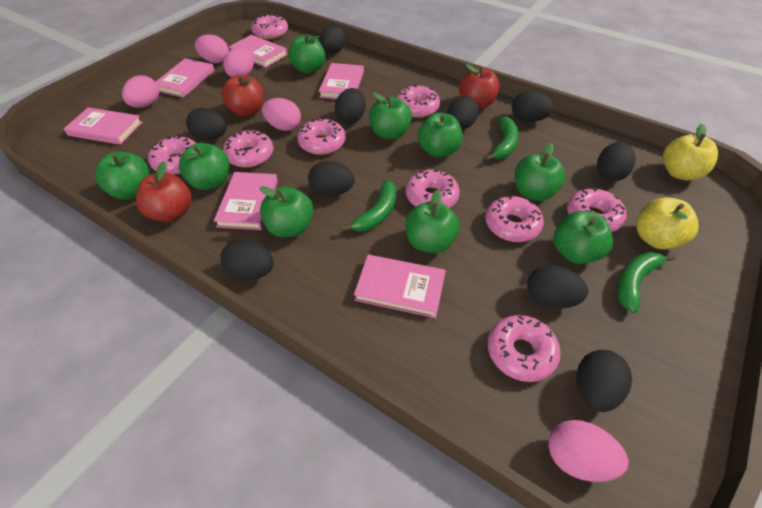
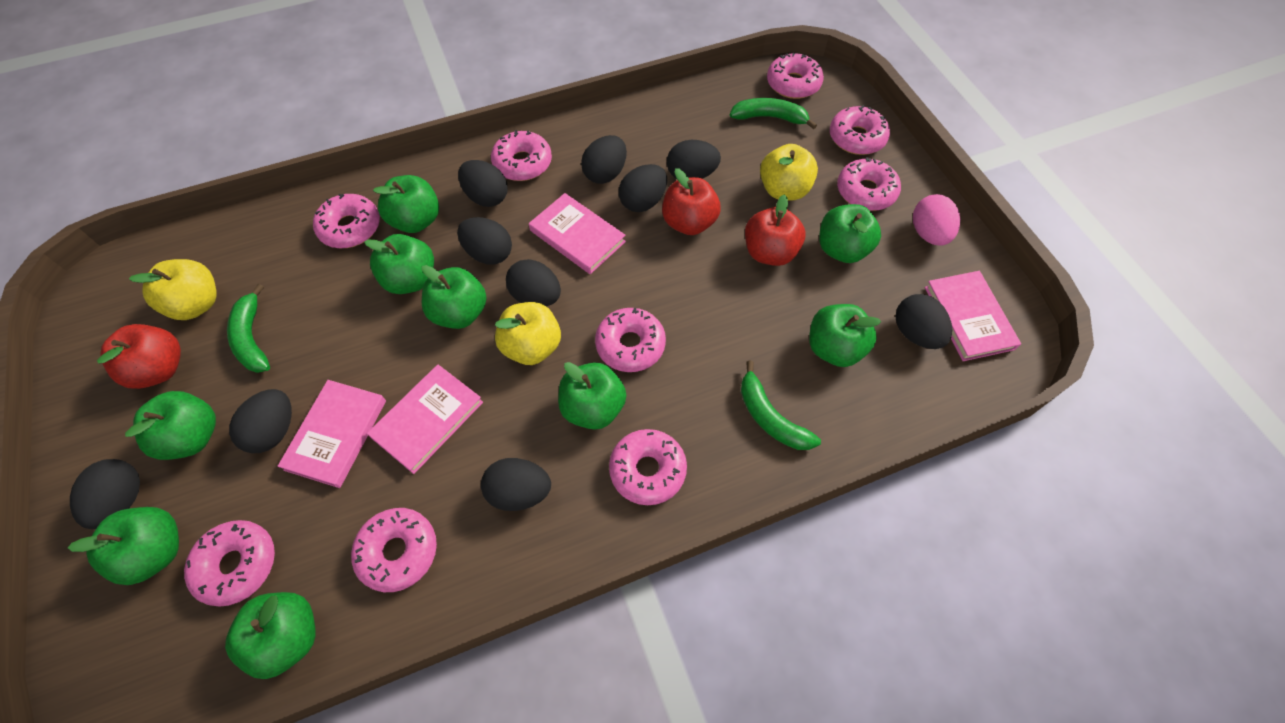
pink book: 6 -> 4
pink egg: 5 -> 1
yellow apple: 2 -> 3

